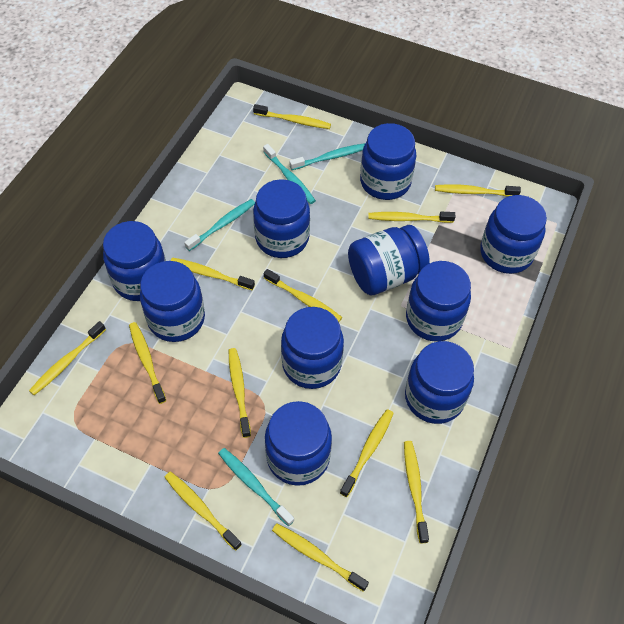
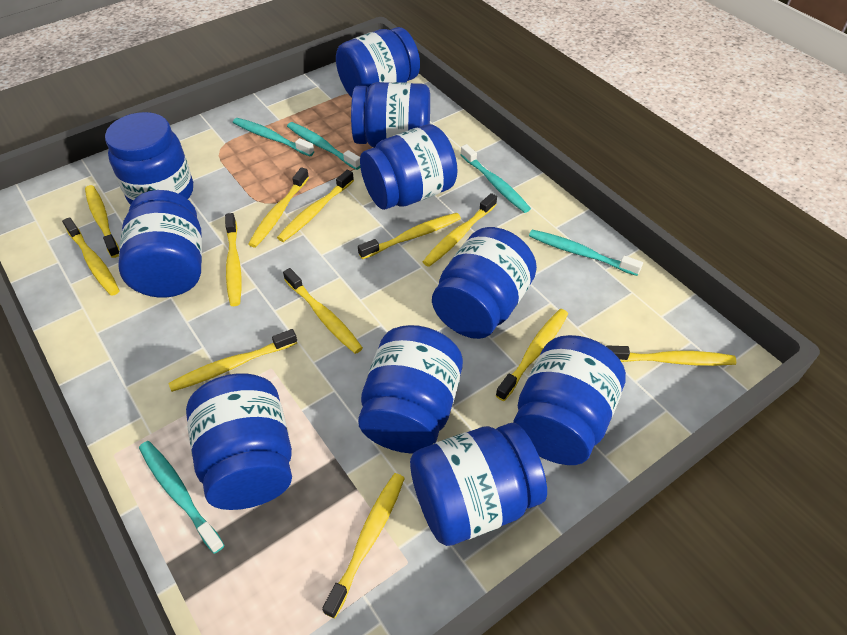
turquoise toothbrush: 4 -> 5

